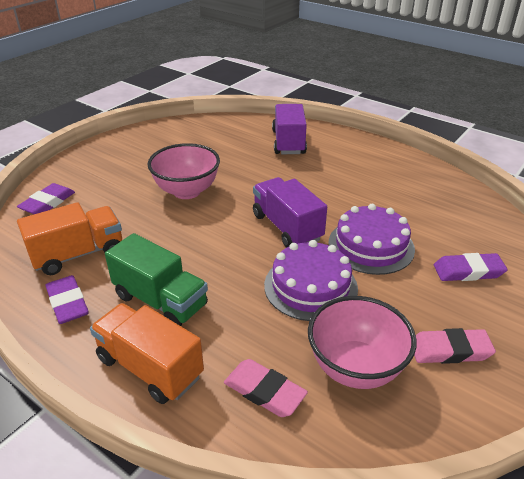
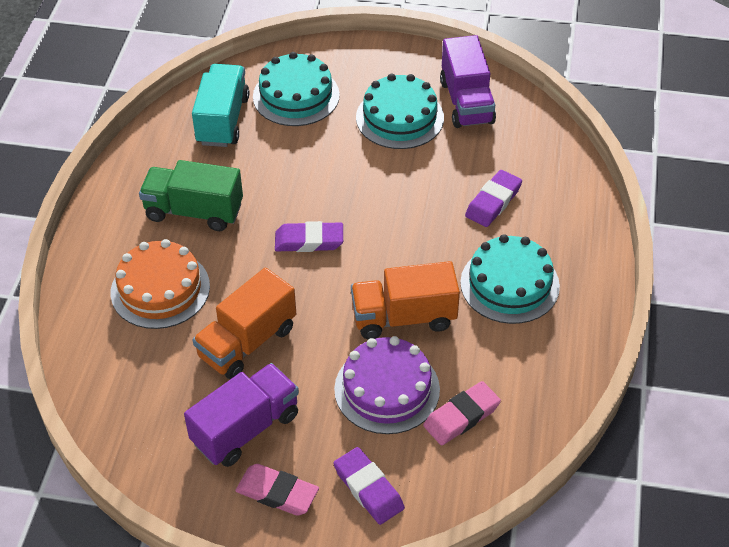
orange cake: 0 -> 1
pink bowl: 2 -> 0
purple cake: 2 -> 1
turquoise cake: 0 -> 3
turquoise truck: 0 -> 1

